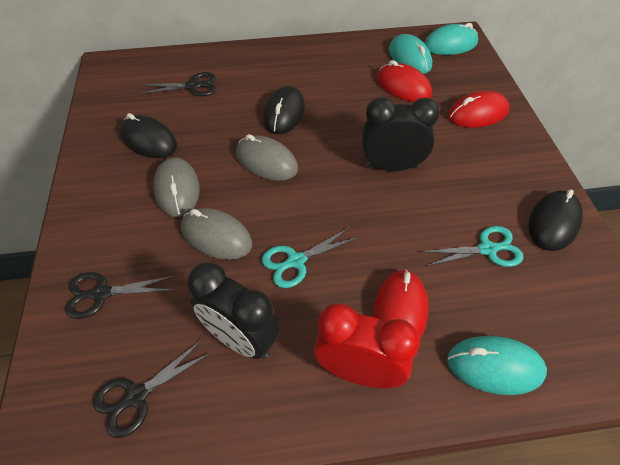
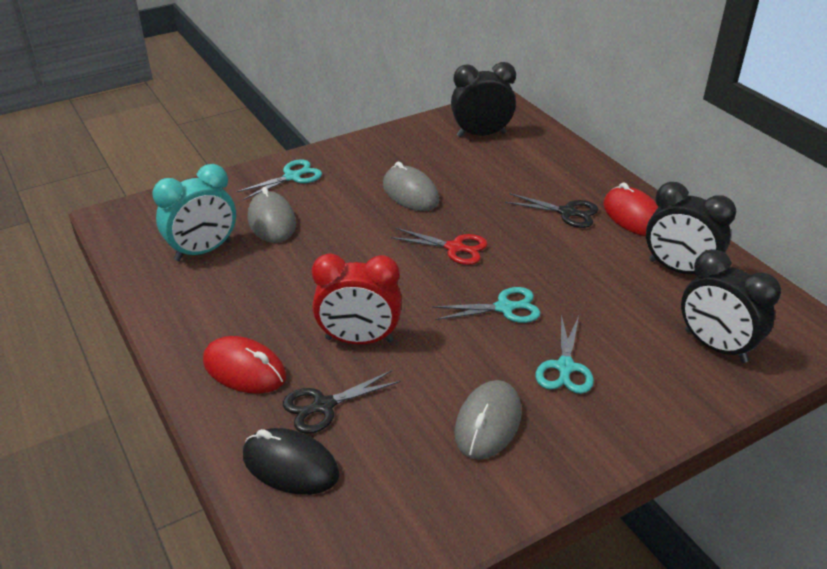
black clock: 2 -> 3
black mouse: 3 -> 1
black scissors: 3 -> 2
red mouse: 3 -> 2
red scissors: 0 -> 1
turquoise clock: 0 -> 1
turquoise mouse: 3 -> 0
turquoise scissors: 2 -> 3

